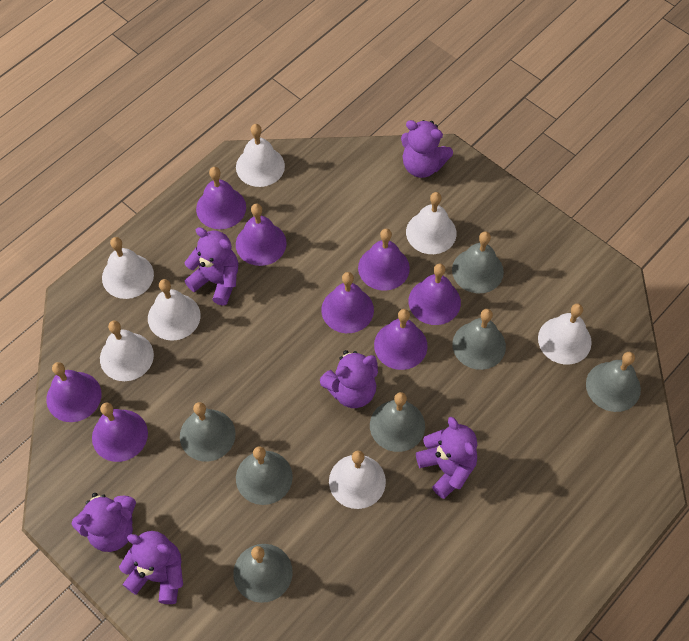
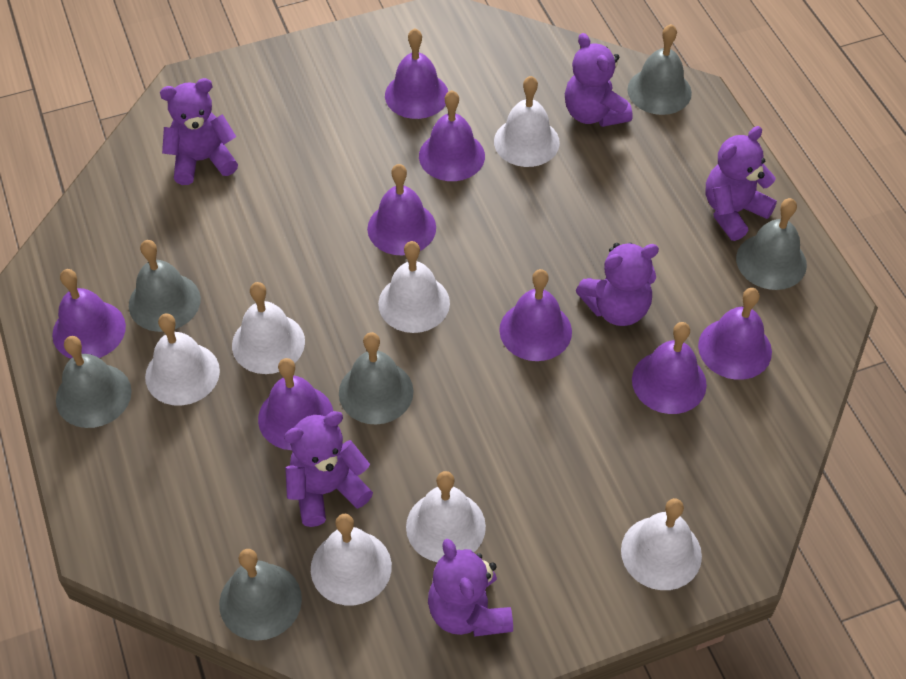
grey bell: 7 -> 6

